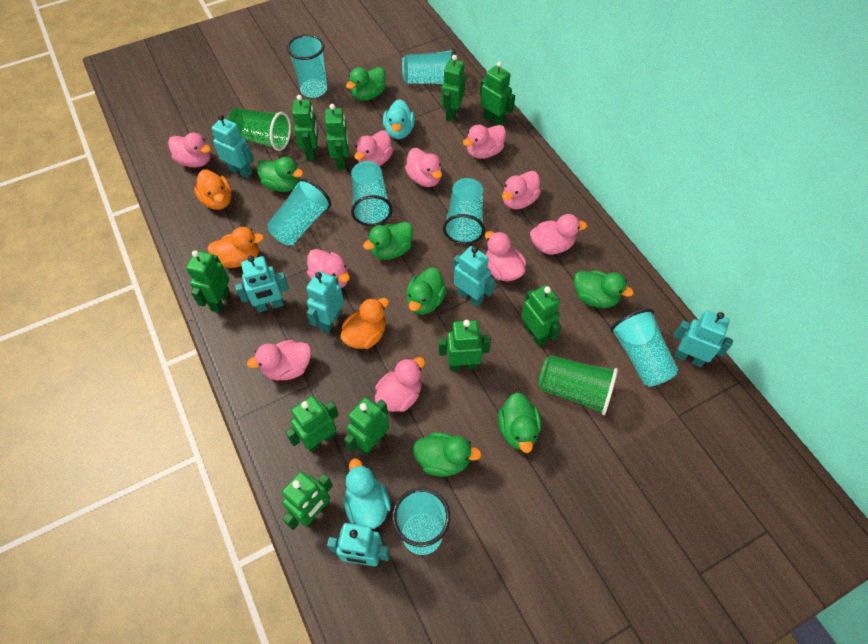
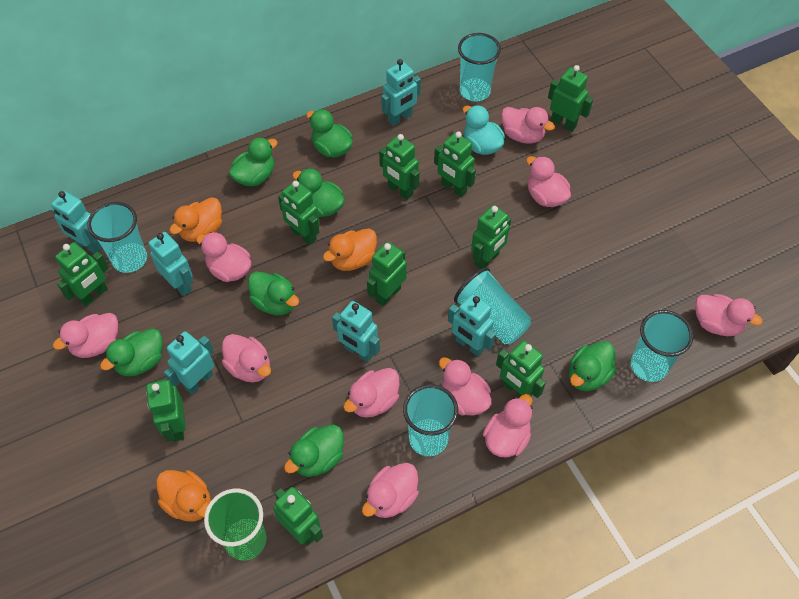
green cup: 2 -> 1
turquoise cup: 7 -> 5
turquoise duck: 2 -> 1

